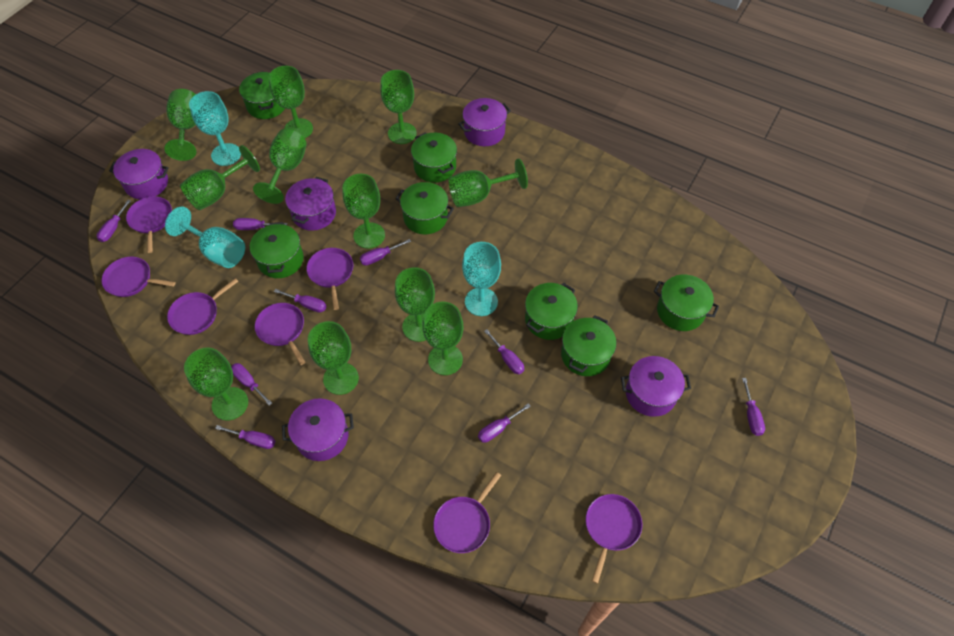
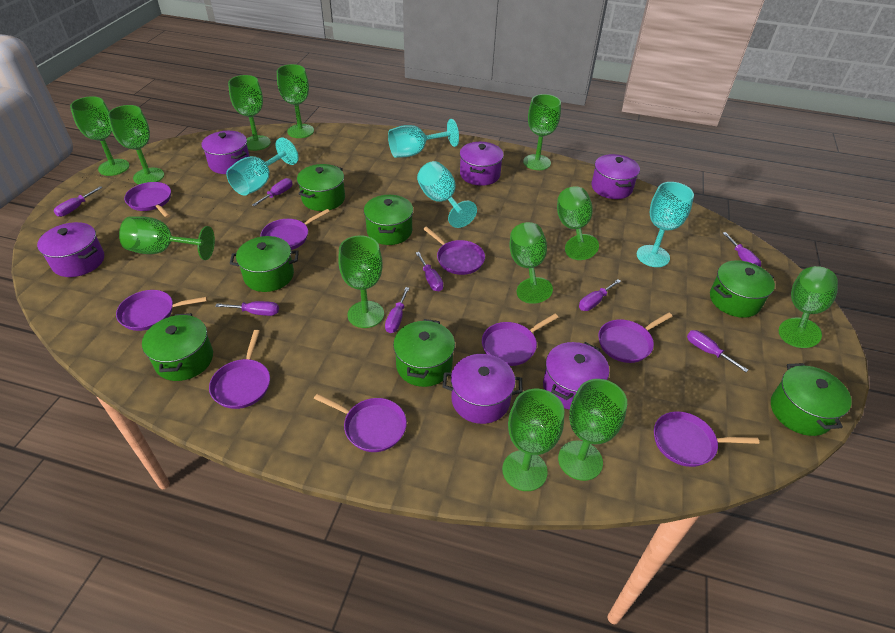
green goblet: 11 -> 12
purple pan: 7 -> 9
purple pot: 5 -> 6
purple screwdriver: 9 -> 8
turquoise goblet: 3 -> 4

